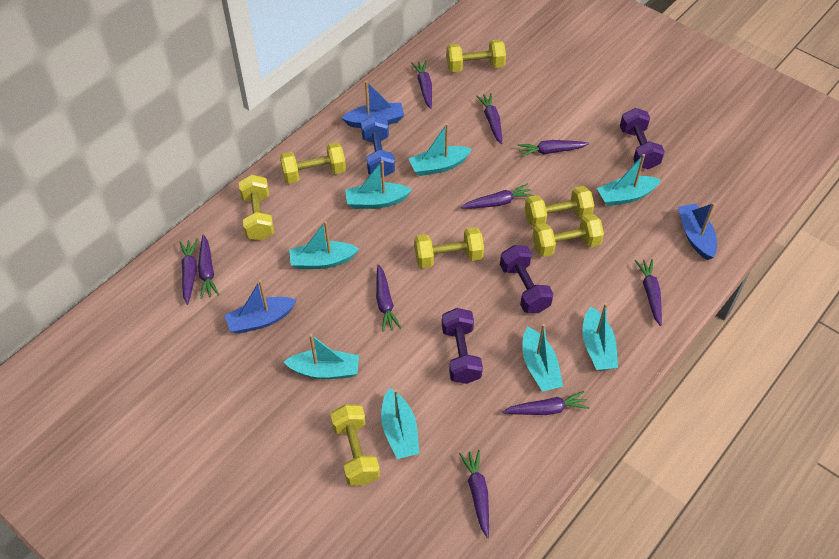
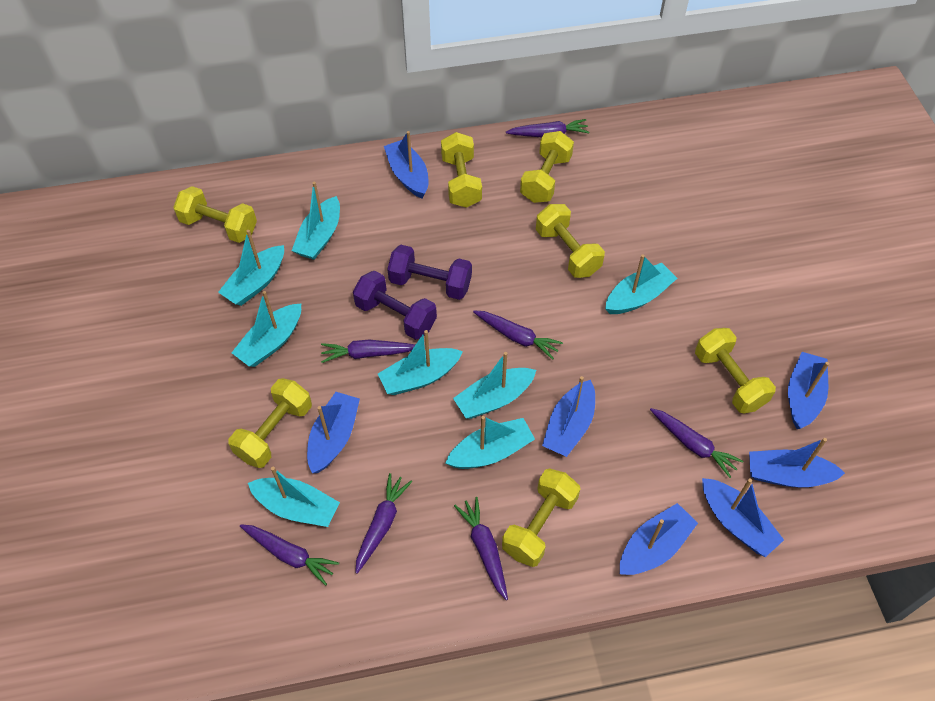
blue boat: 3 -> 7
blue dumbbell: 1 -> 0
purple carrot: 10 -> 7
purple dumbbell: 3 -> 2

